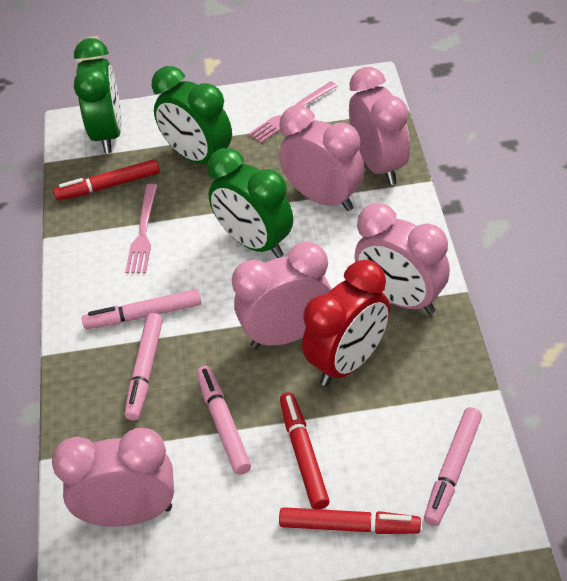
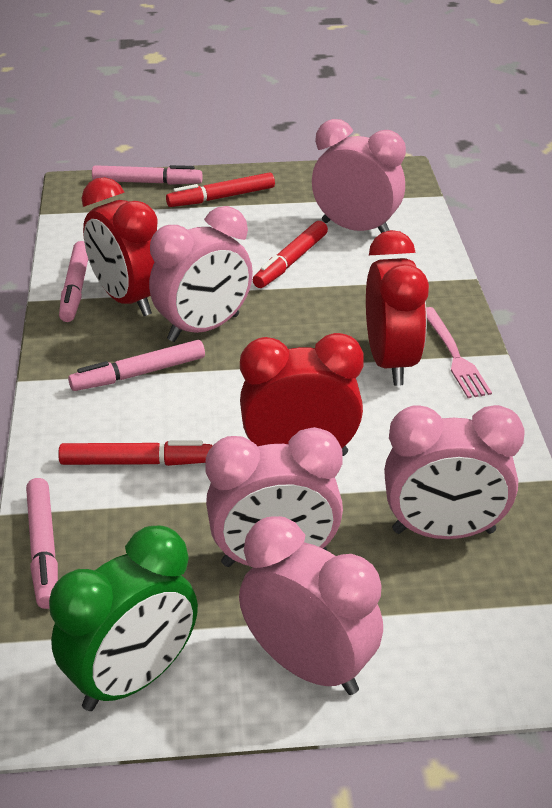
green clock: 3 -> 1
pink fork: 2 -> 1
red clock: 1 -> 3

